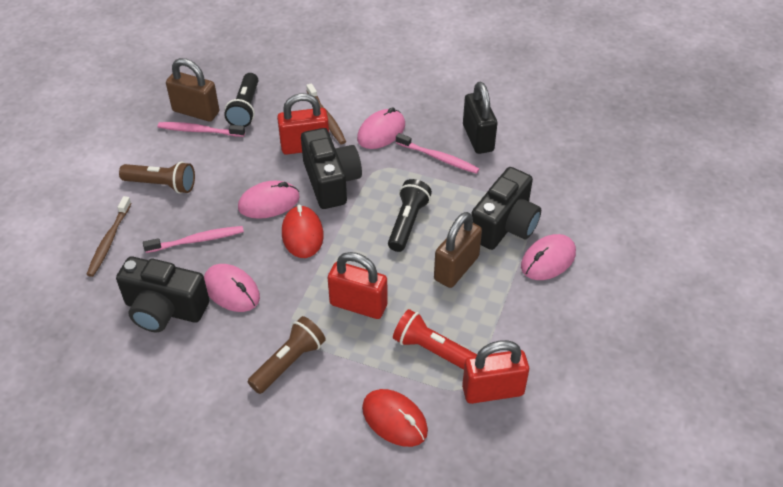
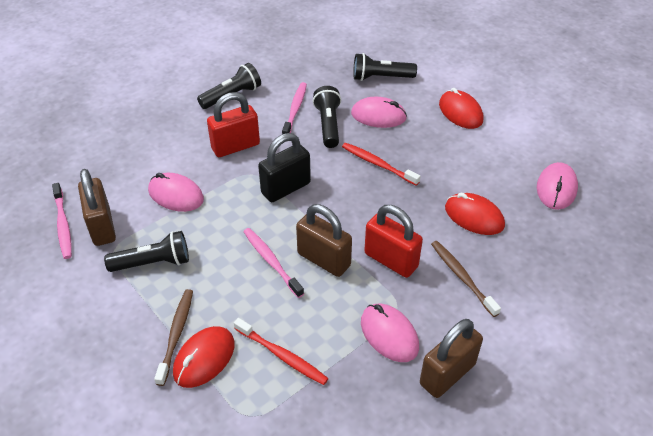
black camera: 3 -> 0
black flashlight: 2 -> 4
brown flashlight: 2 -> 0
brown padlock: 2 -> 3
red flashlight: 1 -> 0
red mouse: 2 -> 3
red padlock: 3 -> 2
red toothbrush: 0 -> 2

